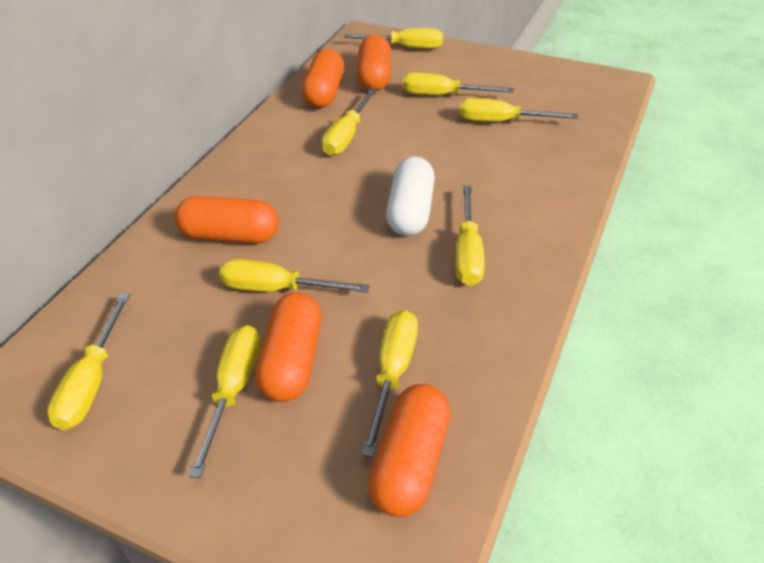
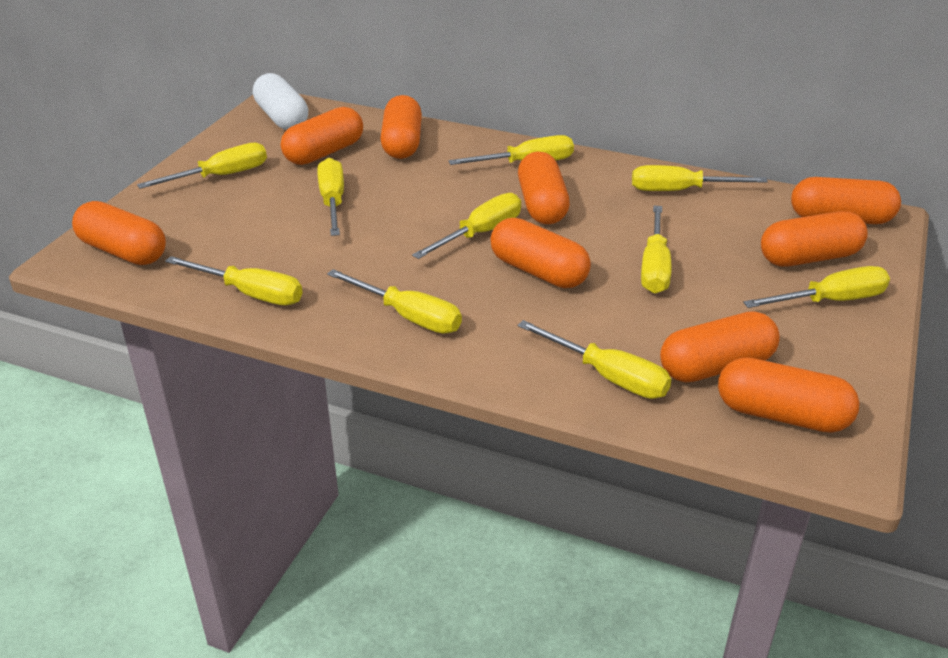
orange capsule: 5 -> 9
yellow screwdriver: 9 -> 10

